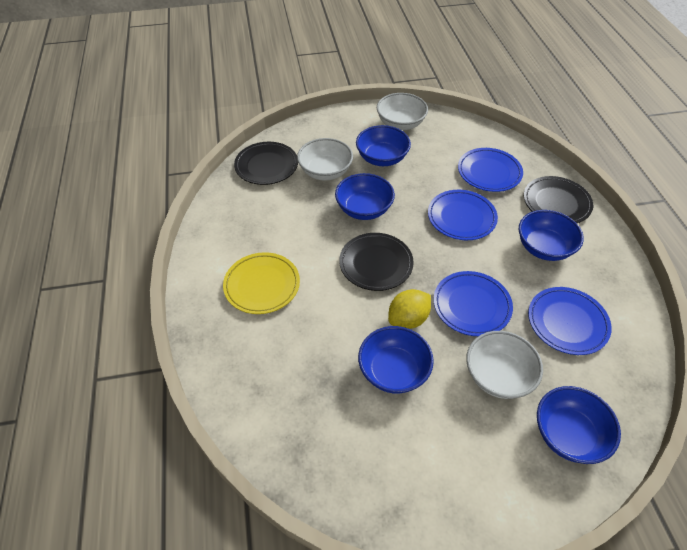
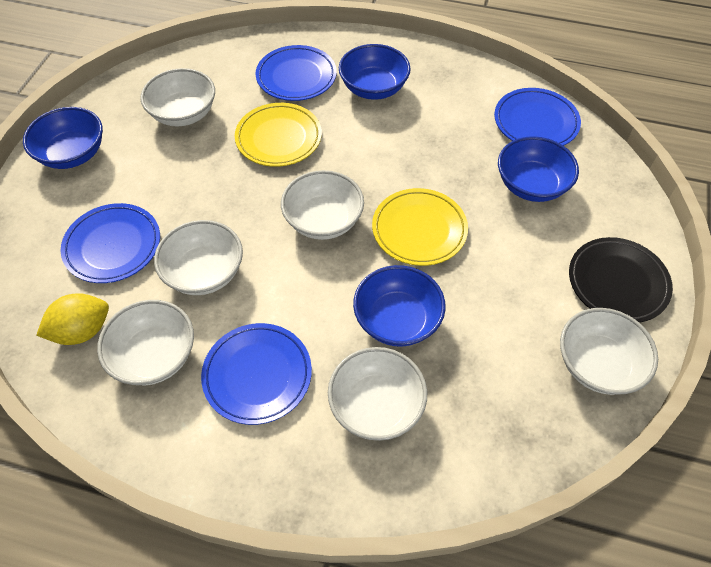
black plate: 3 -> 1
blue bowl: 5 -> 4
white bowl: 3 -> 6
yellow plate: 1 -> 2

